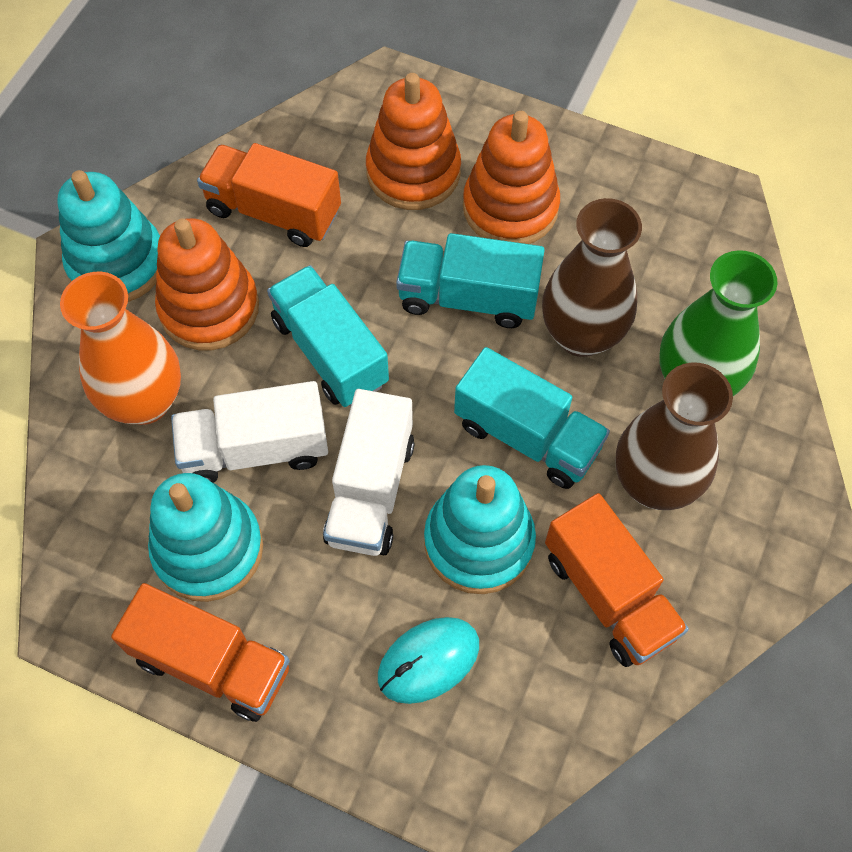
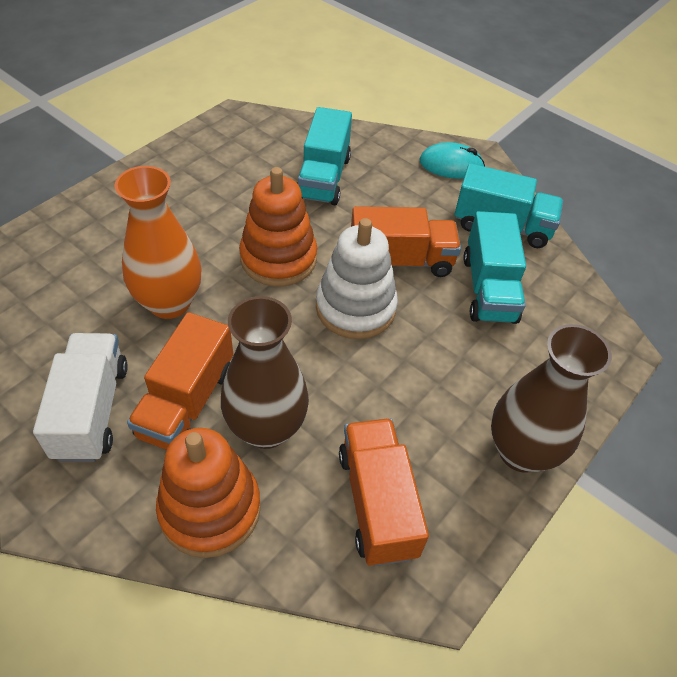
green vase: 1 -> 0
orange stacking toy: 3 -> 2
turquoise stacking toy: 3 -> 0
white stacking toy: 0 -> 1
white truck: 2 -> 1

